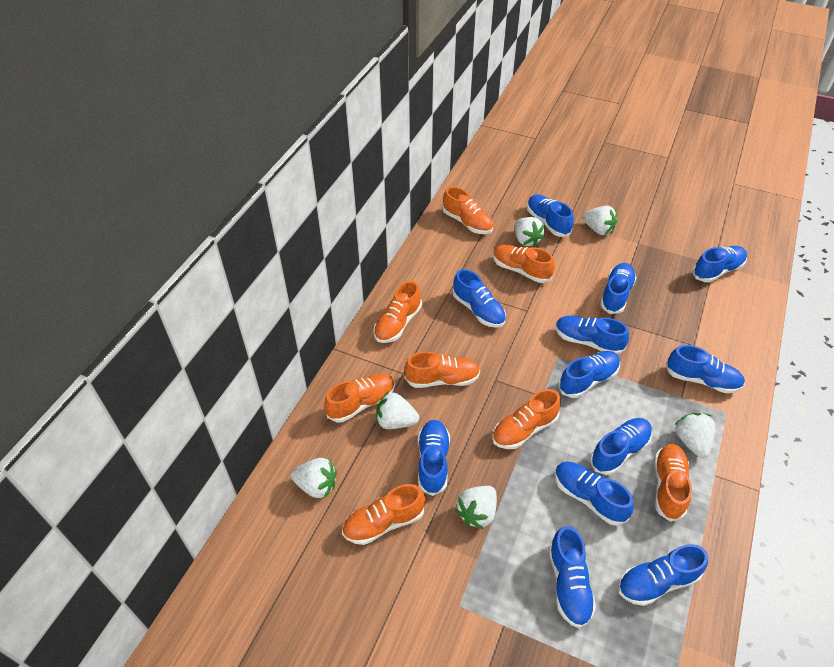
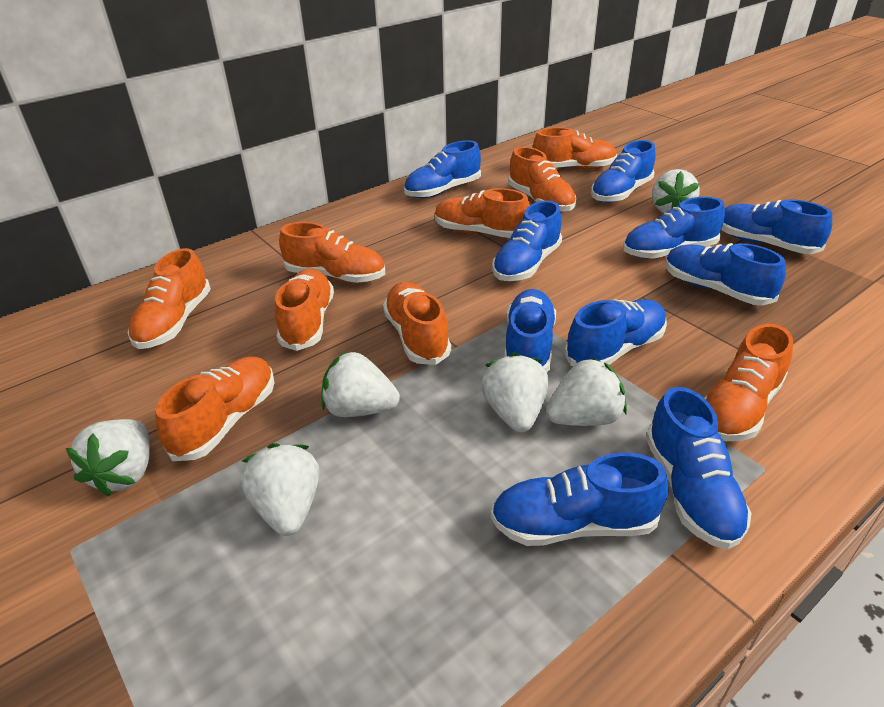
blue shoe: 12 -> 10
orange shoe: 8 -> 9

